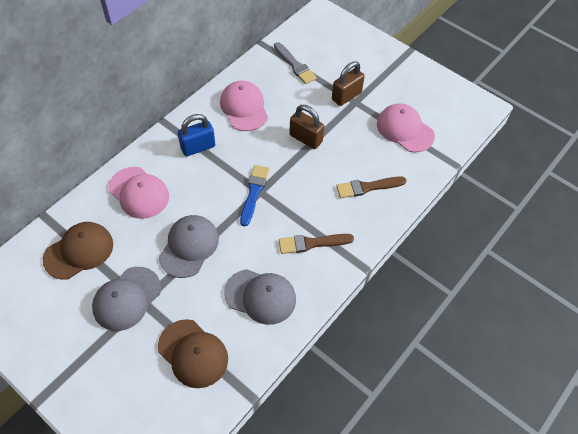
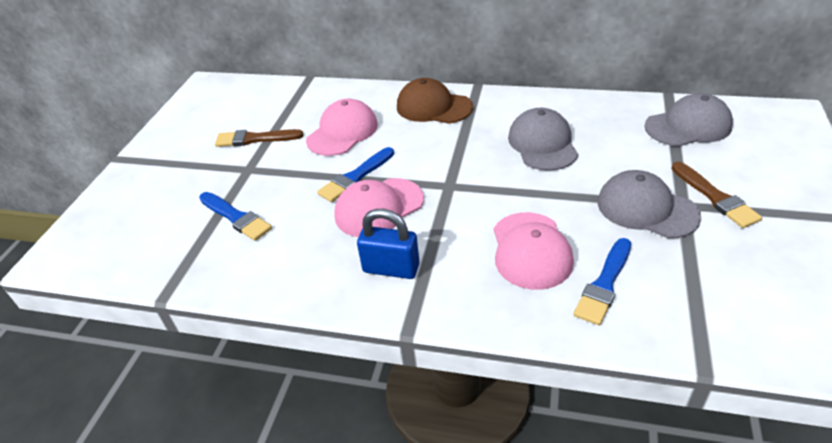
blue brush: 1 -> 3
brown cap: 2 -> 1
brown padlock: 2 -> 0
grey brush: 1 -> 0

